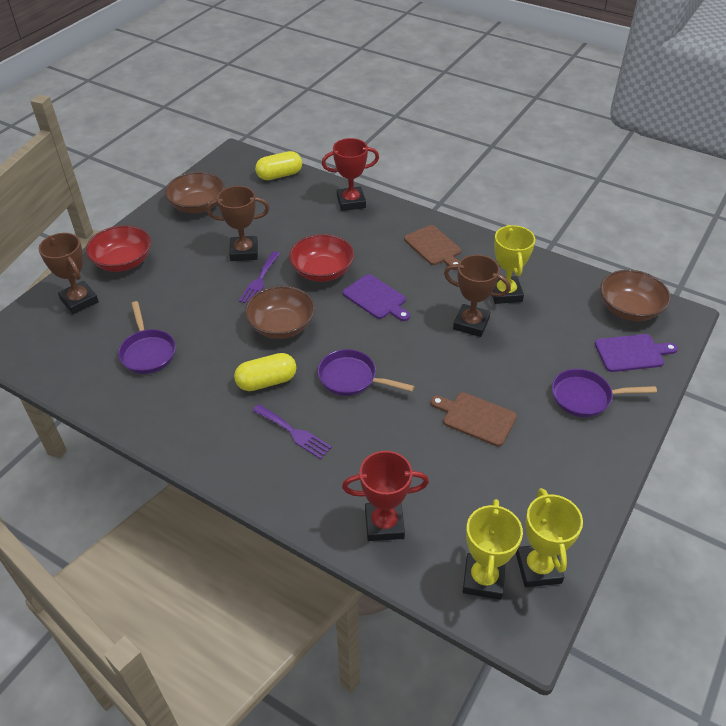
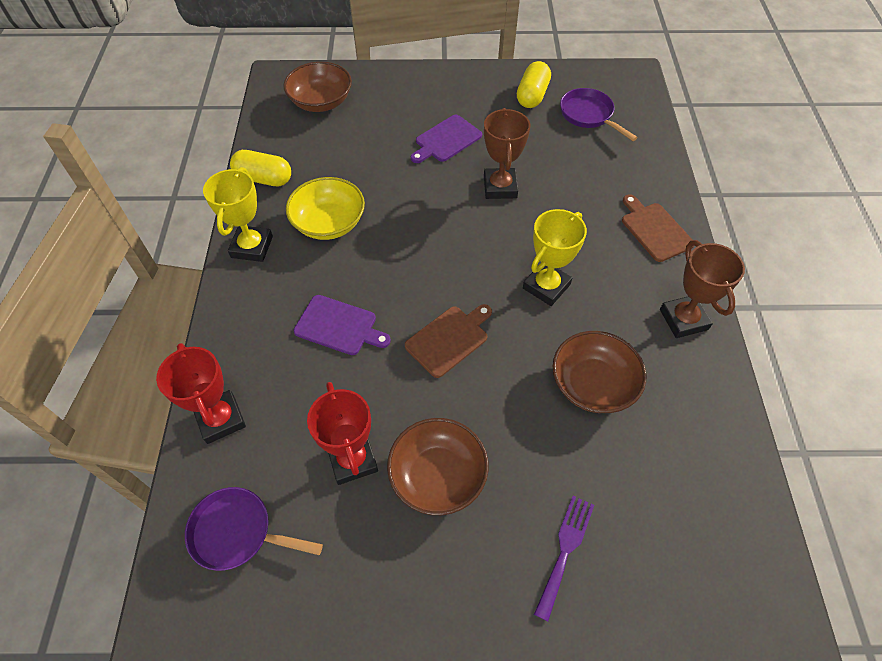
brown trophy: 3 -> 2
purple fork: 2 -> 1
purple pan: 3 -> 2
red bowl: 2 -> 0
yellow bowl: 0 -> 1
yellow trophy: 3 -> 2

